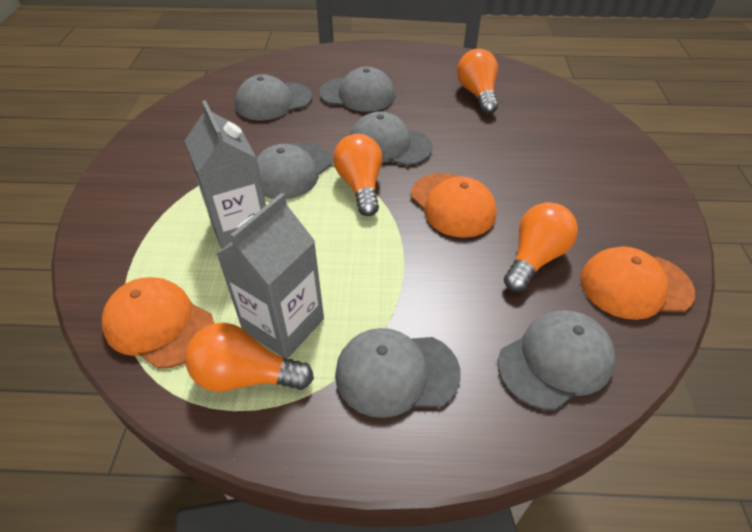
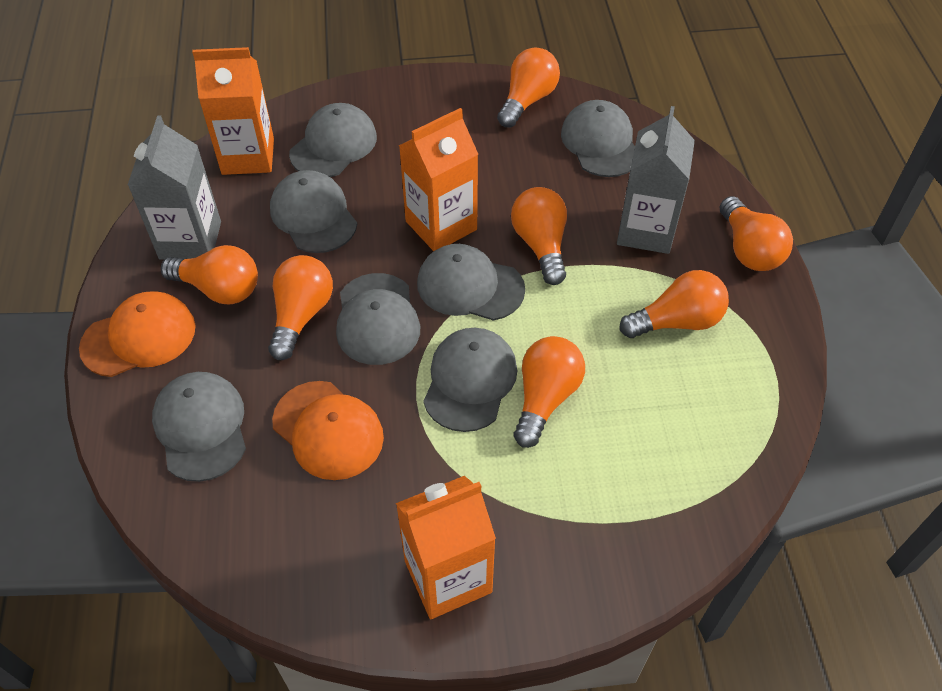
grey cap: 6 -> 7
orange cap: 3 -> 2
orange carton: 0 -> 3
orange light bulb: 4 -> 7

